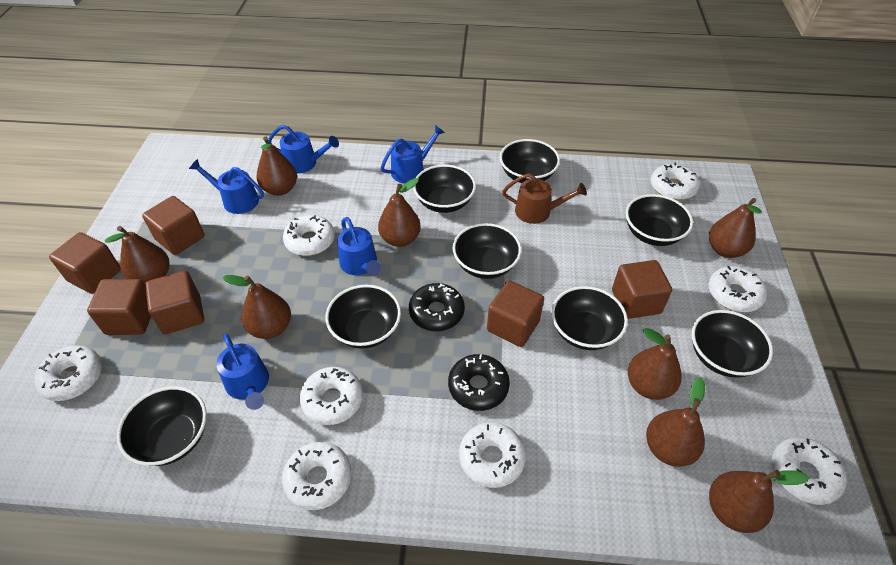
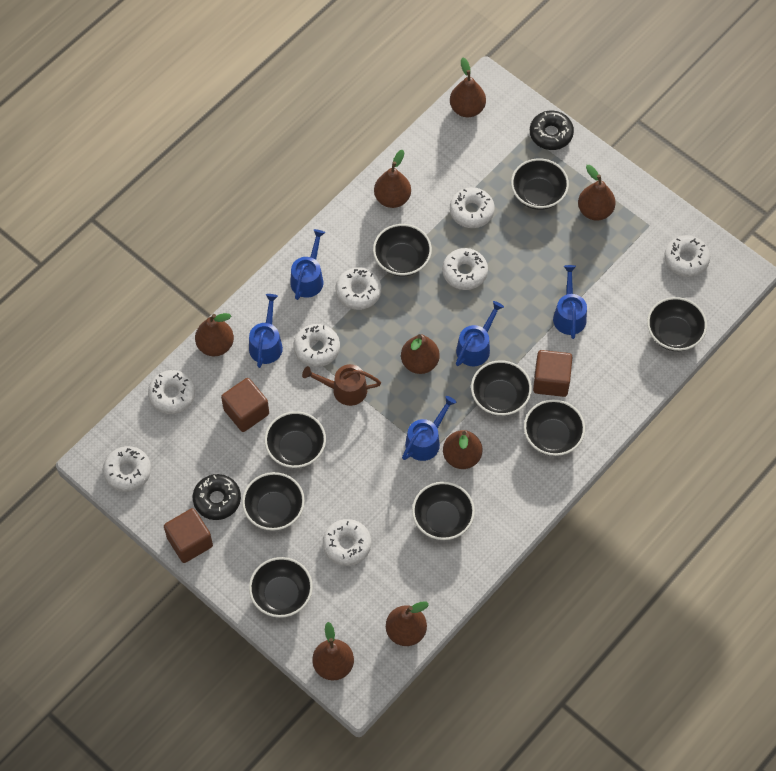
black bowl: 8 -> 9
brown cube: 6 -> 3

